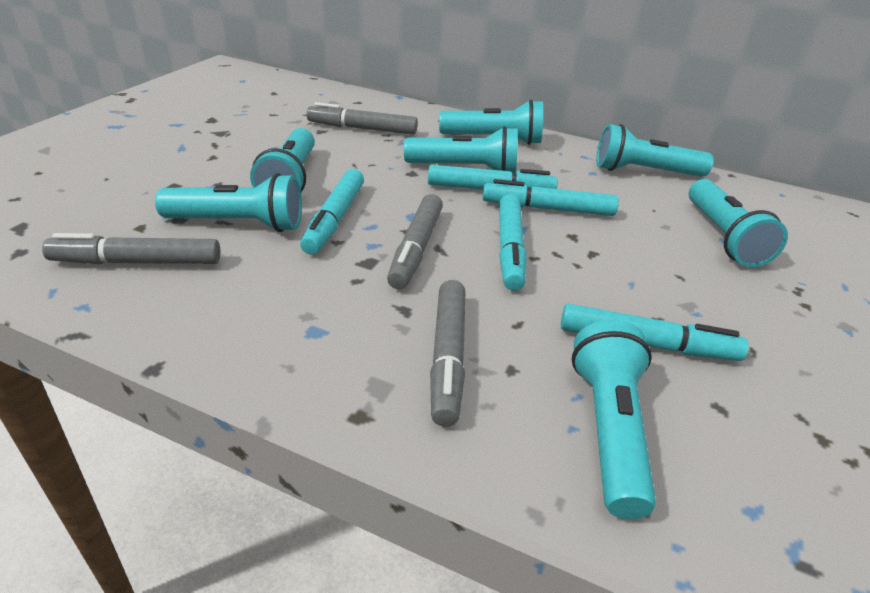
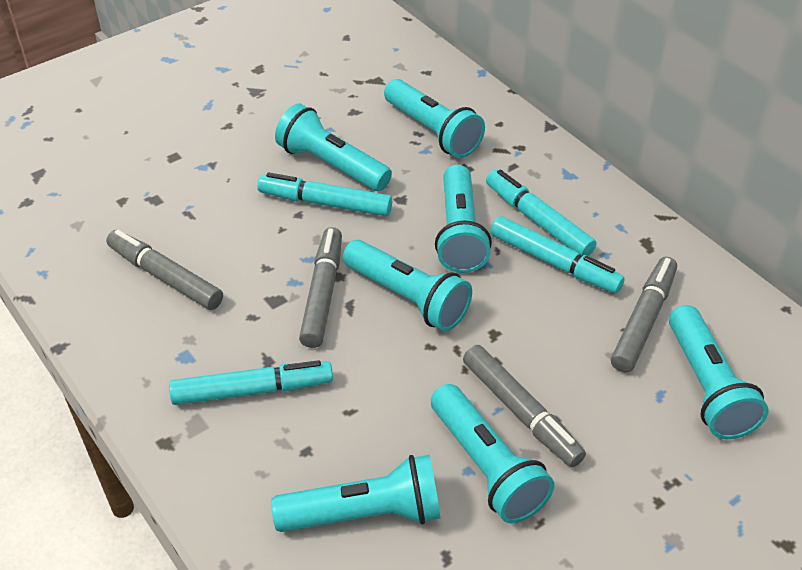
turquoise marker: 5 -> 4

